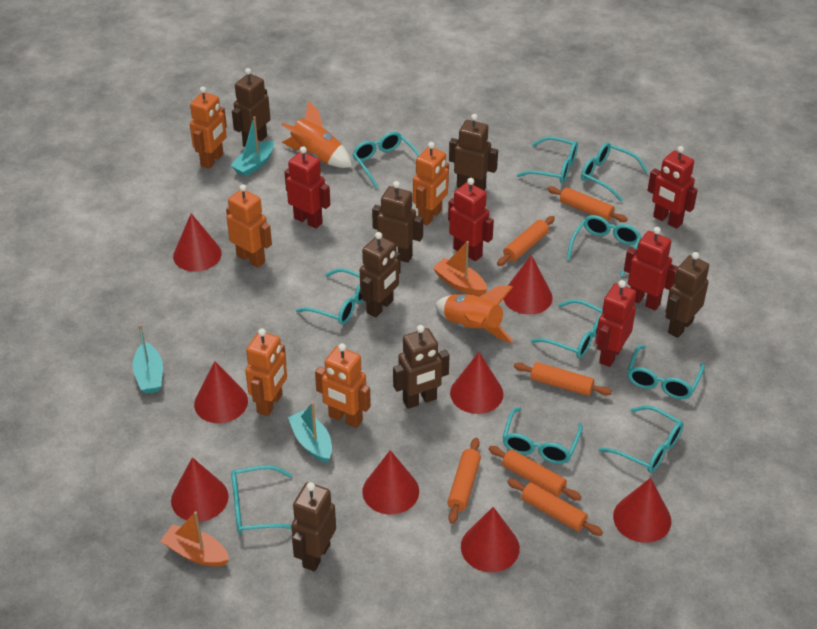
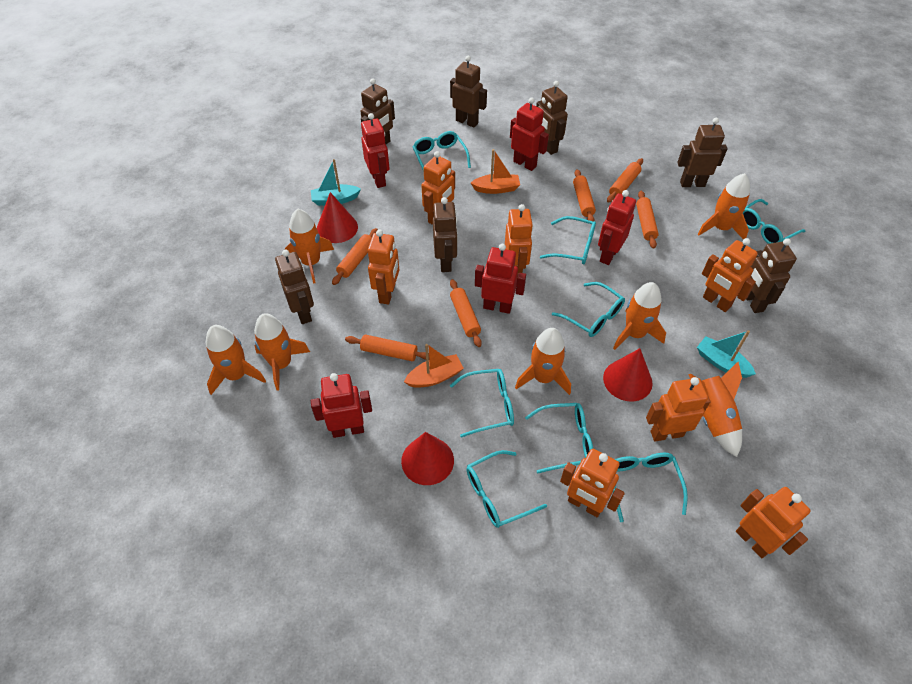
orange robot: 5 -> 7
orange rocket: 2 -> 7
red cone: 8 -> 3
turquoise boat: 3 -> 2
turquoise glasses: 10 -> 8

